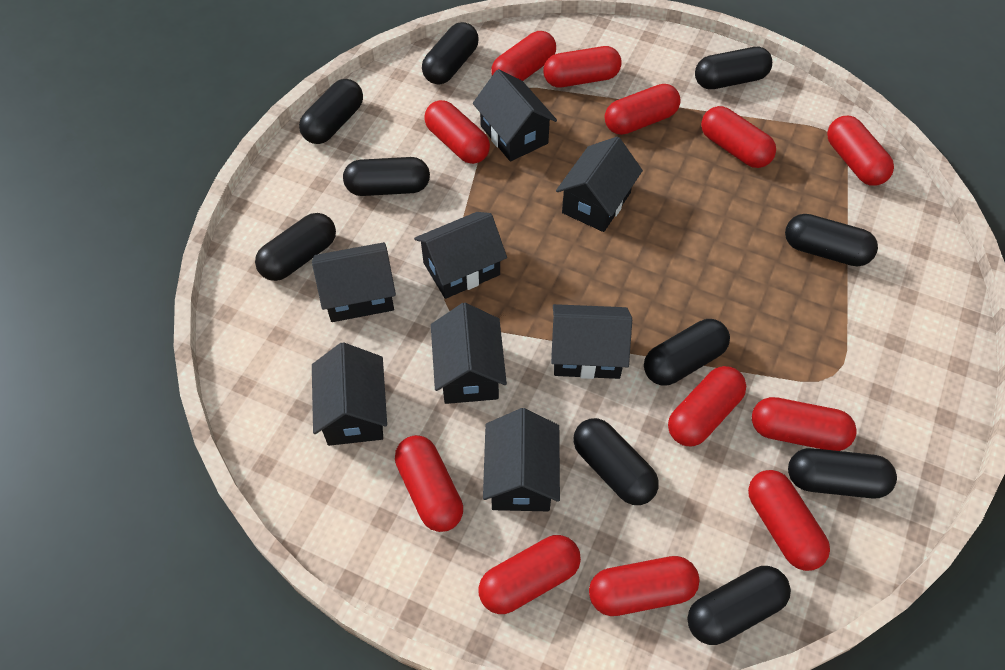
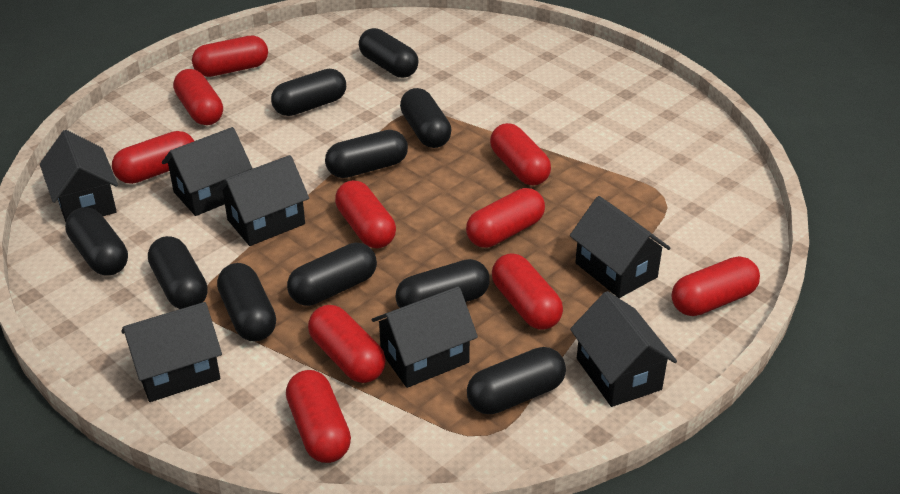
black house: 8 -> 7
red capsule: 12 -> 10

